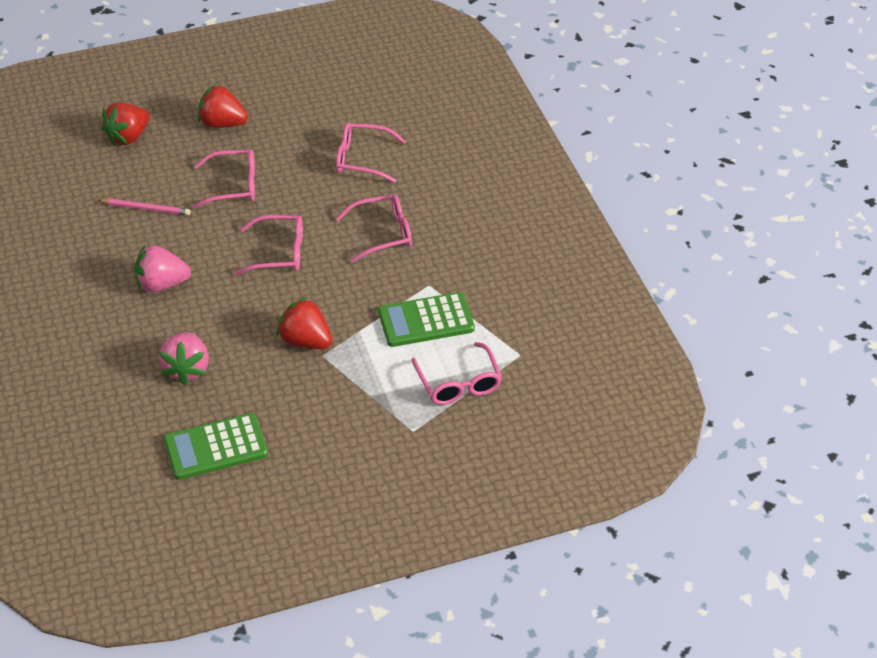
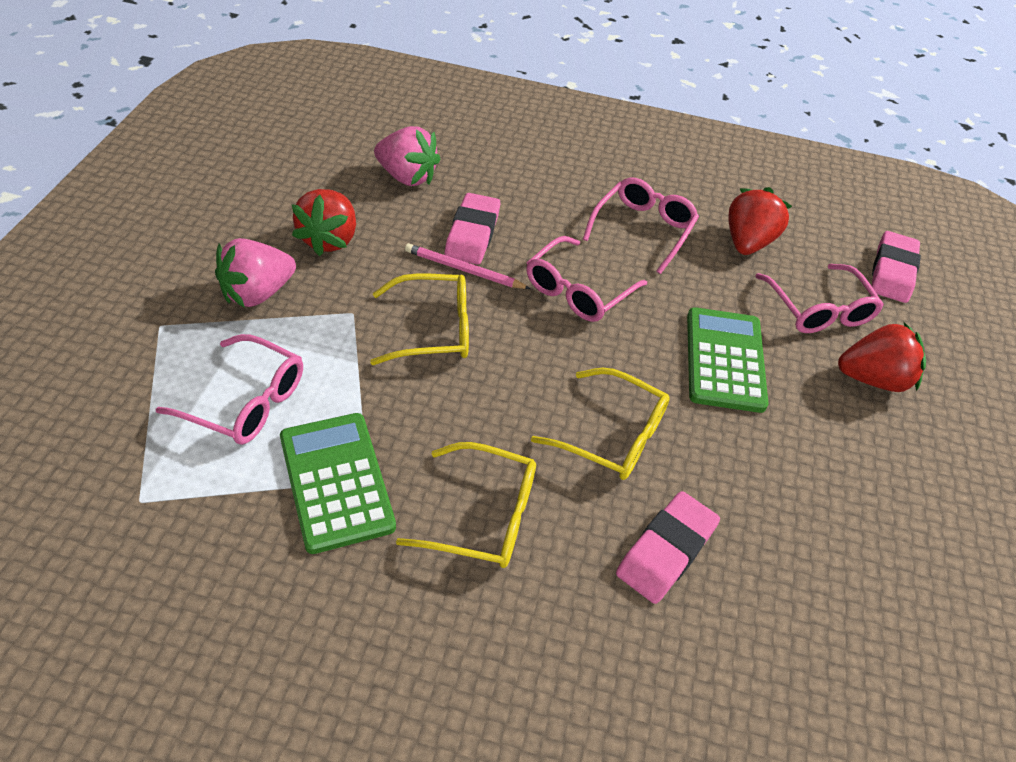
pink eraser: 0 -> 3
pink glasses: 5 -> 4
yellow glasses: 0 -> 3

